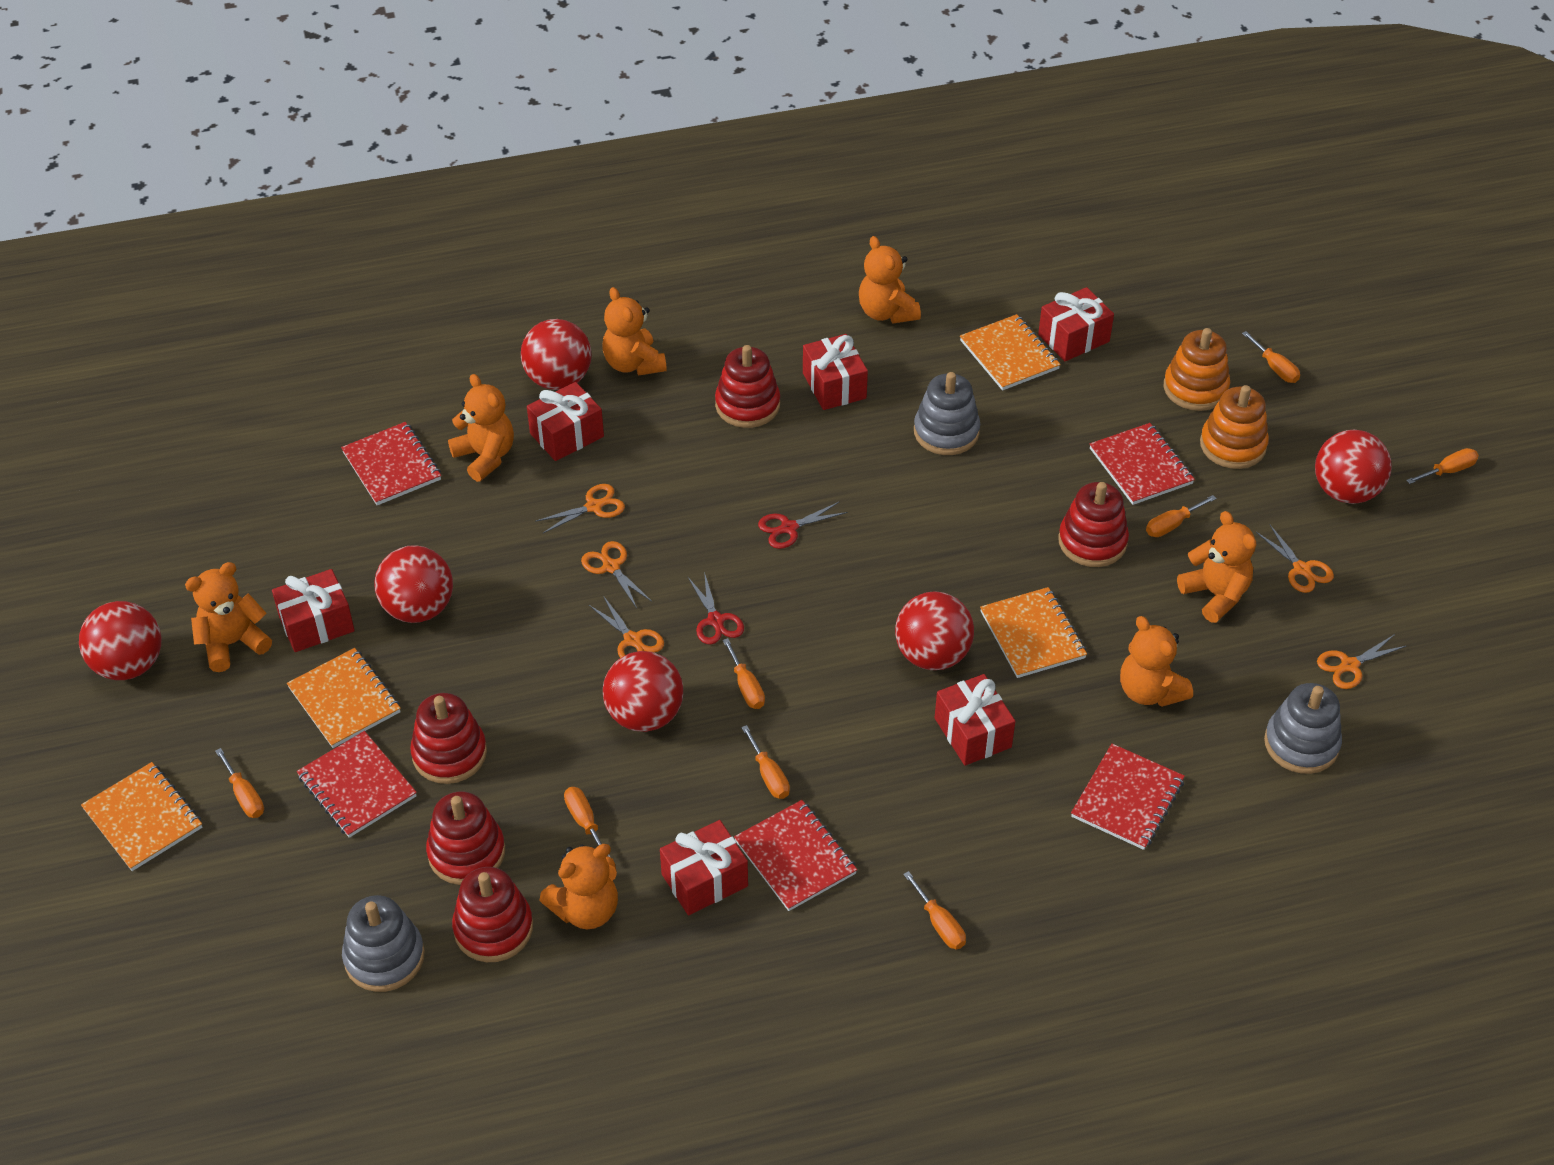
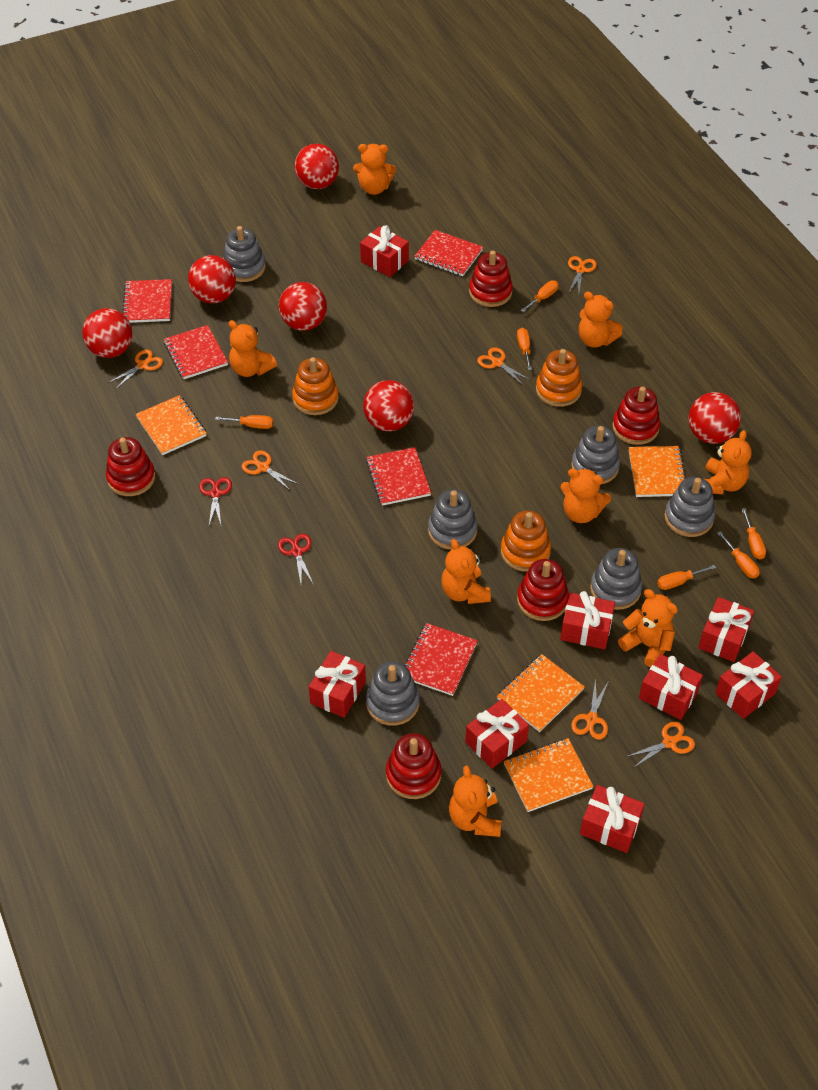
grey stacking toy: 3 -> 6
orange scissors: 5 -> 6
orange screwdriver: 8 -> 6
orange stacking toy: 2 -> 3
orange teddy bear: 7 -> 8
red gift: 6 -> 8

